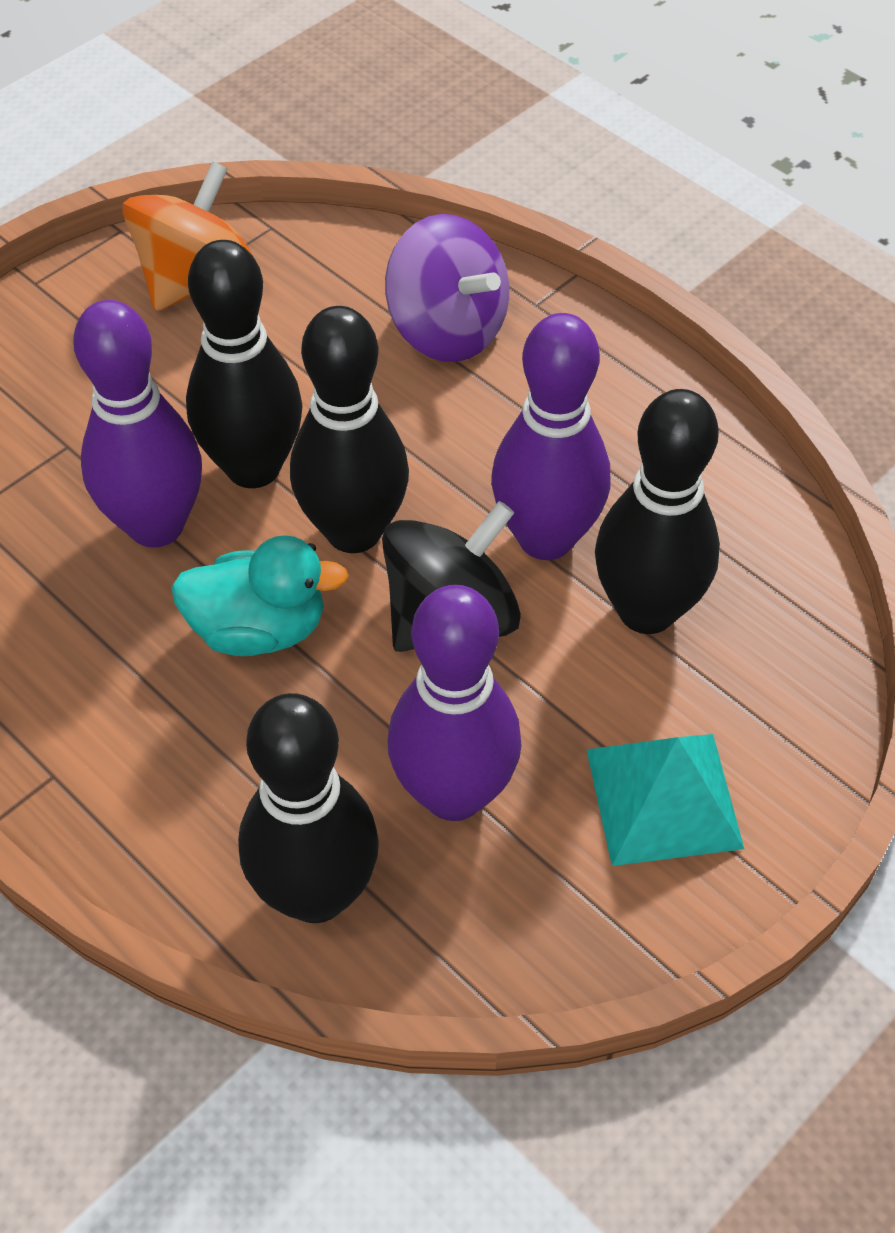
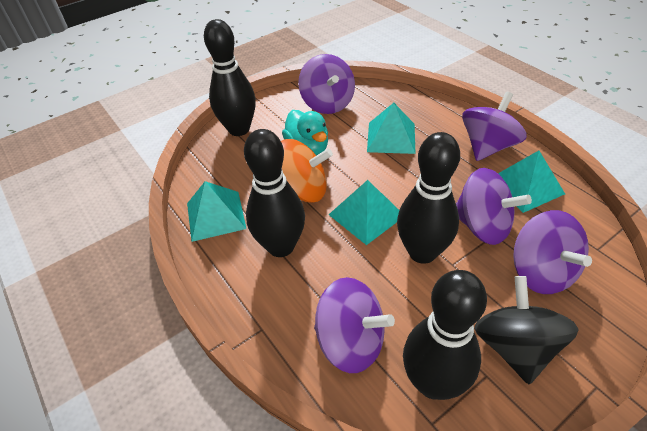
purple bowling pin: 3 -> 0
purple spinning top: 1 -> 5
turquoise pyramid: 1 -> 4

